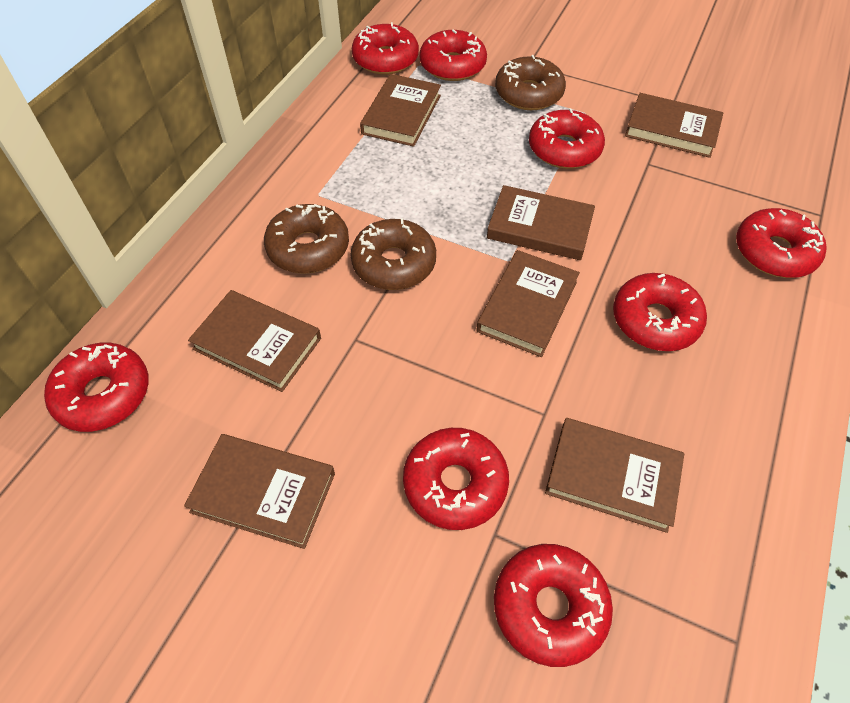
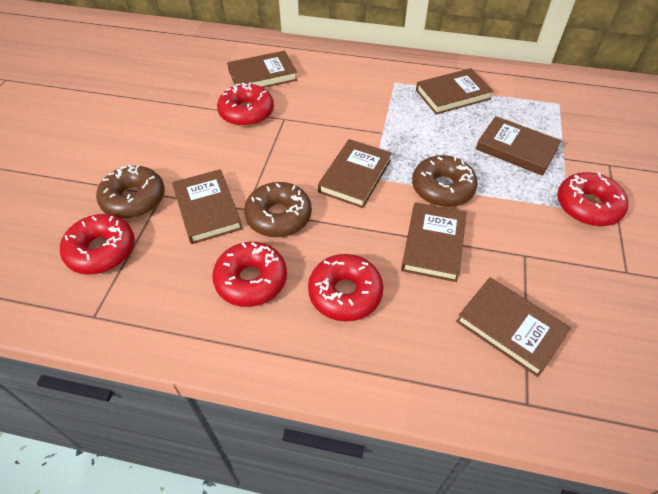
red donut: 8 -> 5

